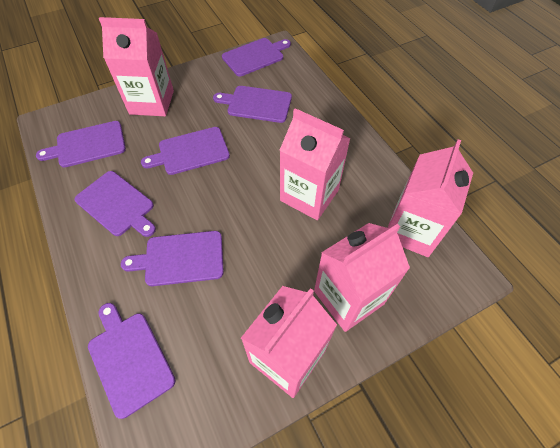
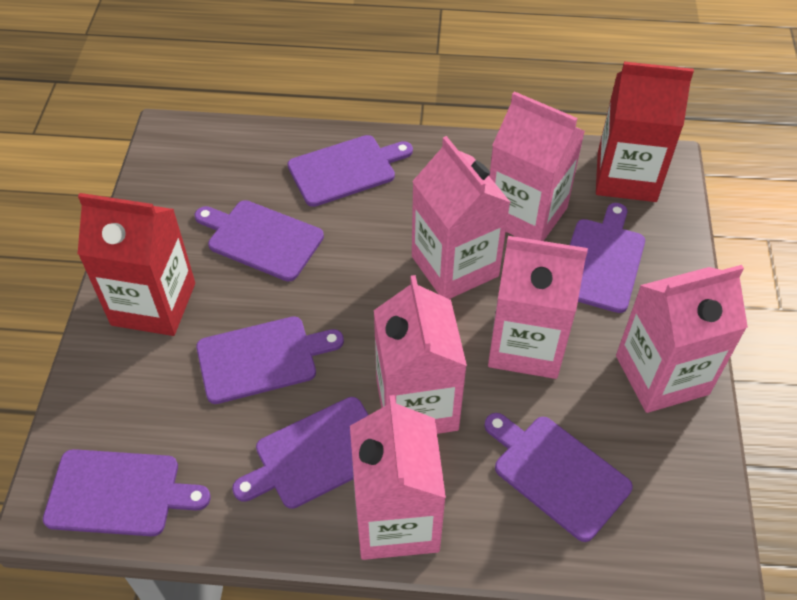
pink carton: 5 -> 6
red carton: 0 -> 2

